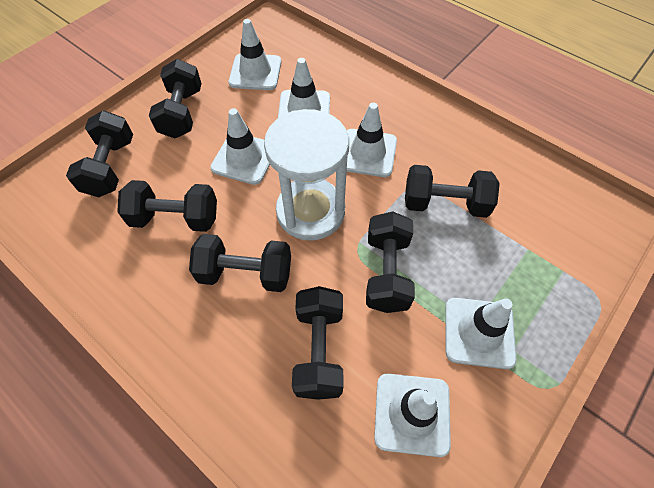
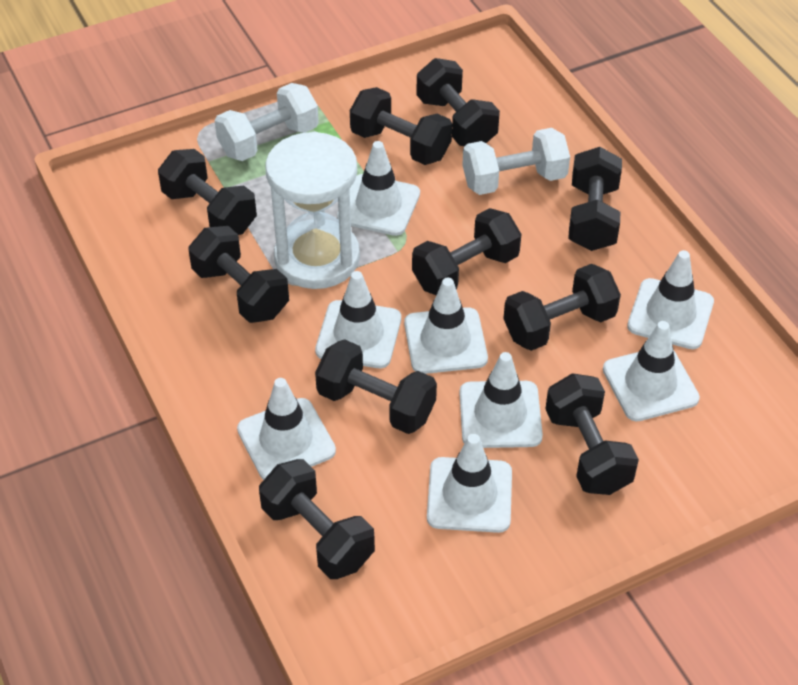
black dumbbell: 7 -> 10
white dumbbell: 0 -> 2
white traffic cone: 6 -> 8

